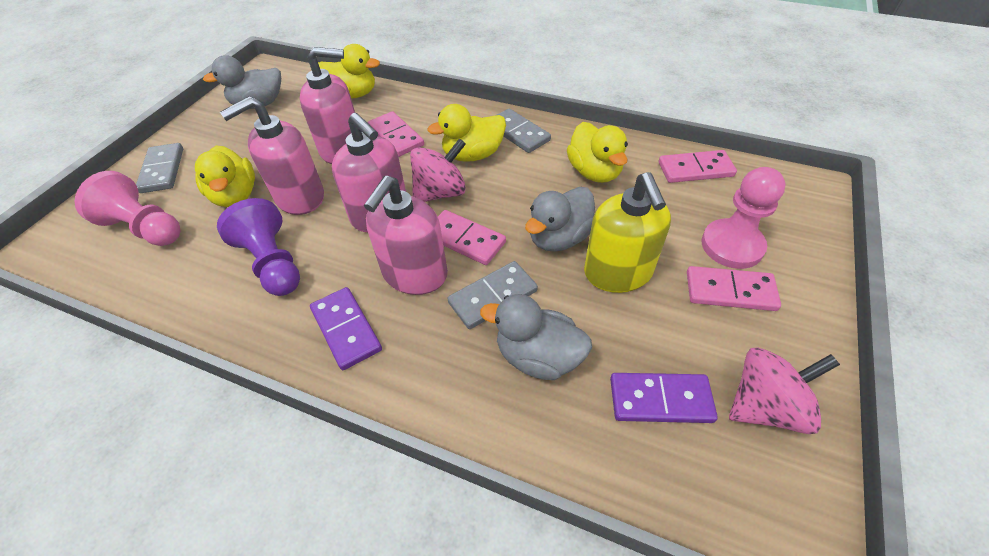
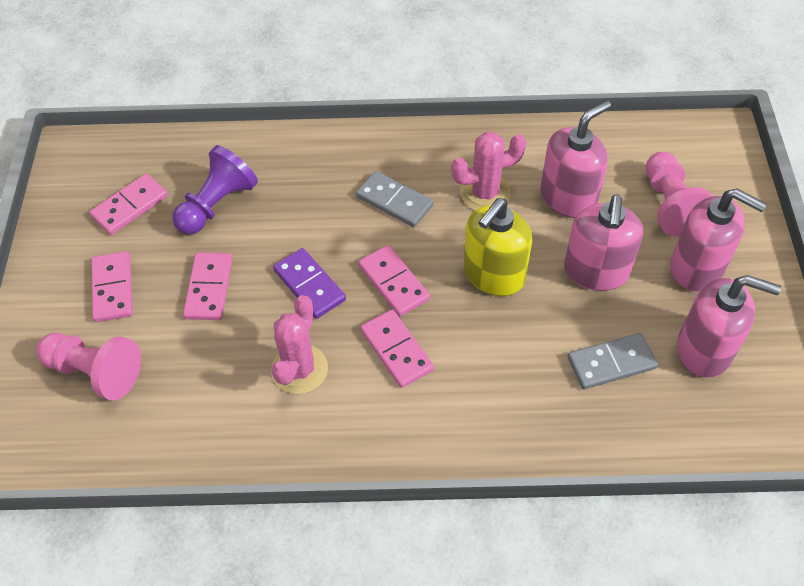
grey domino: 3 -> 2
grey duck: 3 -> 0
pink cactus: 0 -> 2
pink domino: 4 -> 5
pink spinning top: 2 -> 0
purple domino: 2 -> 1
yellow duck: 4 -> 0

